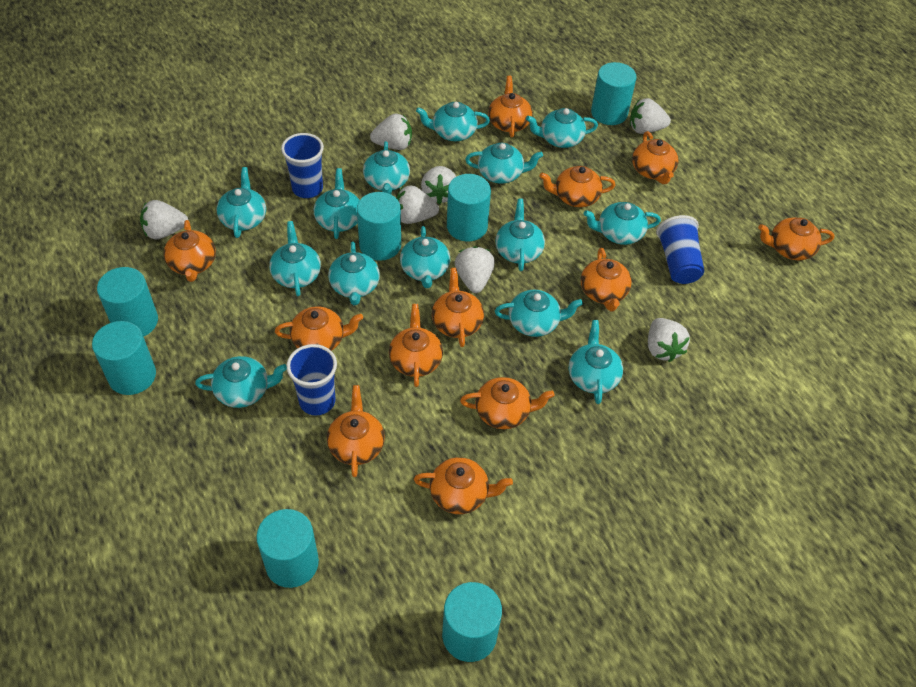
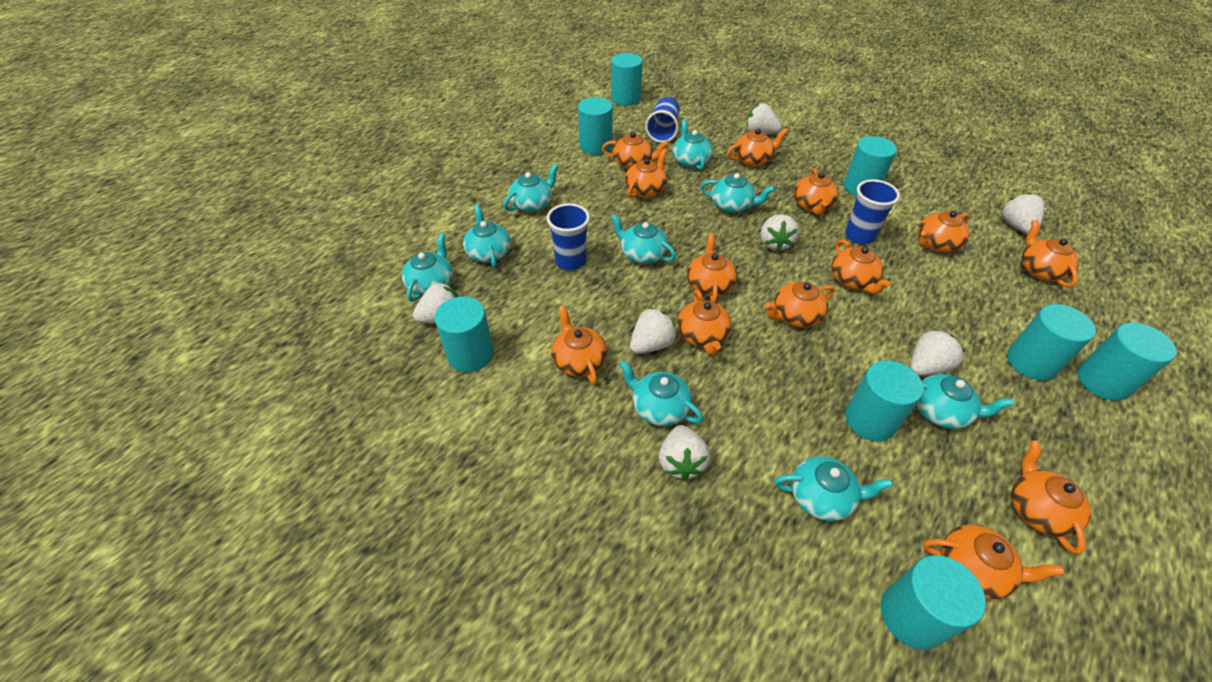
orange teapot: 12 -> 13
turquoise cylinder: 7 -> 8
turquoise teapot: 14 -> 9

